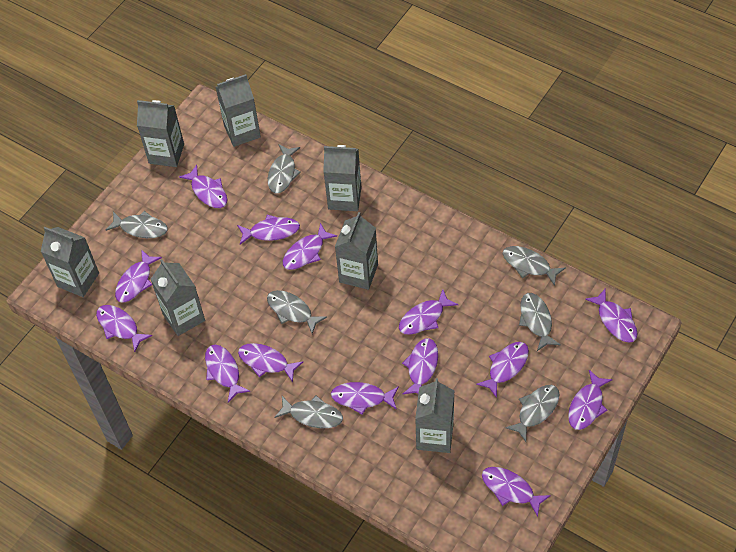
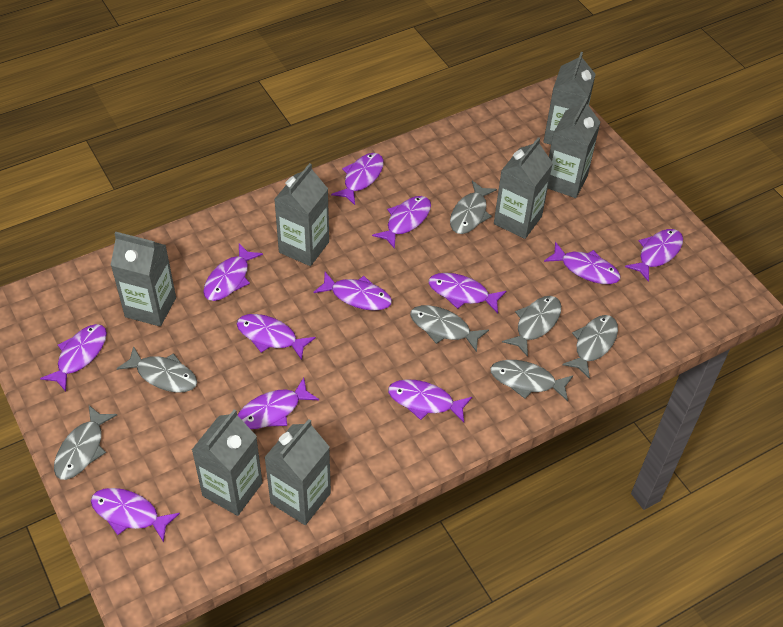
purple fish: 14 -> 12

